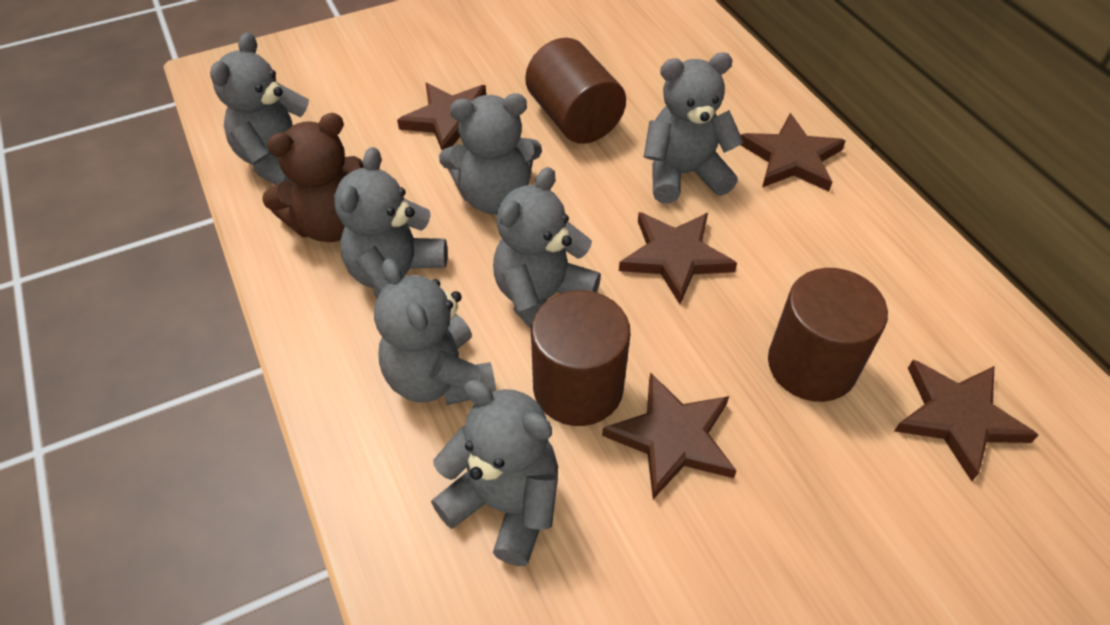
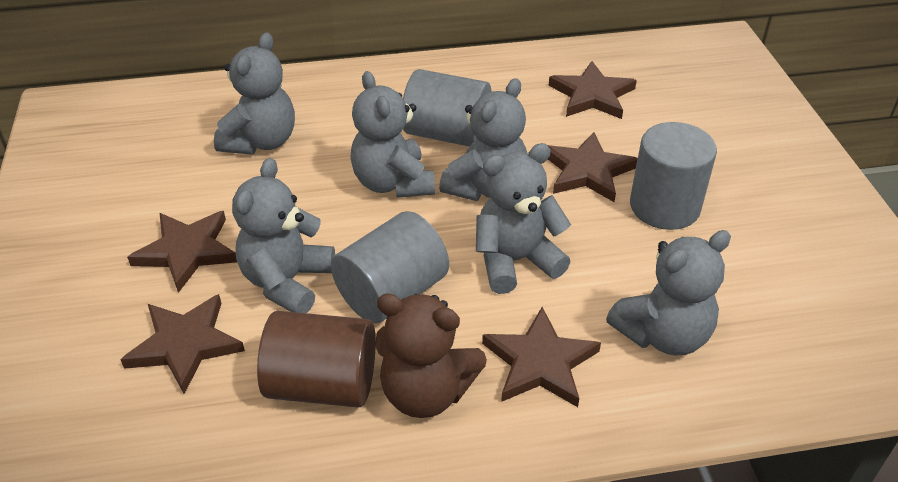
brown cylinder: 3 -> 1
grey cylinder: 0 -> 3
grey teddy bear: 7 -> 6

